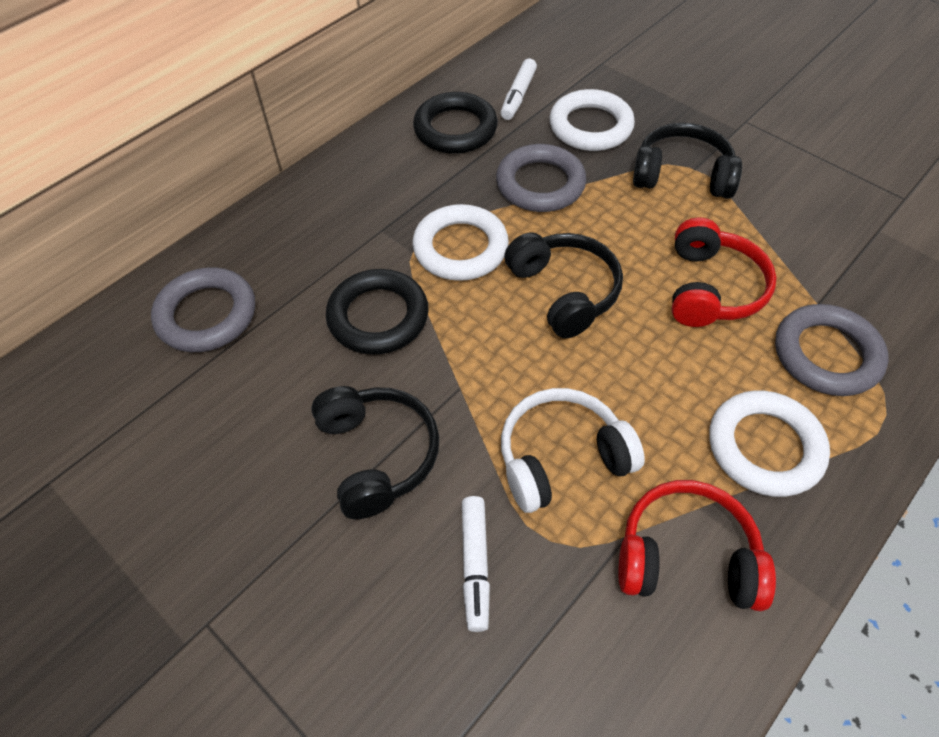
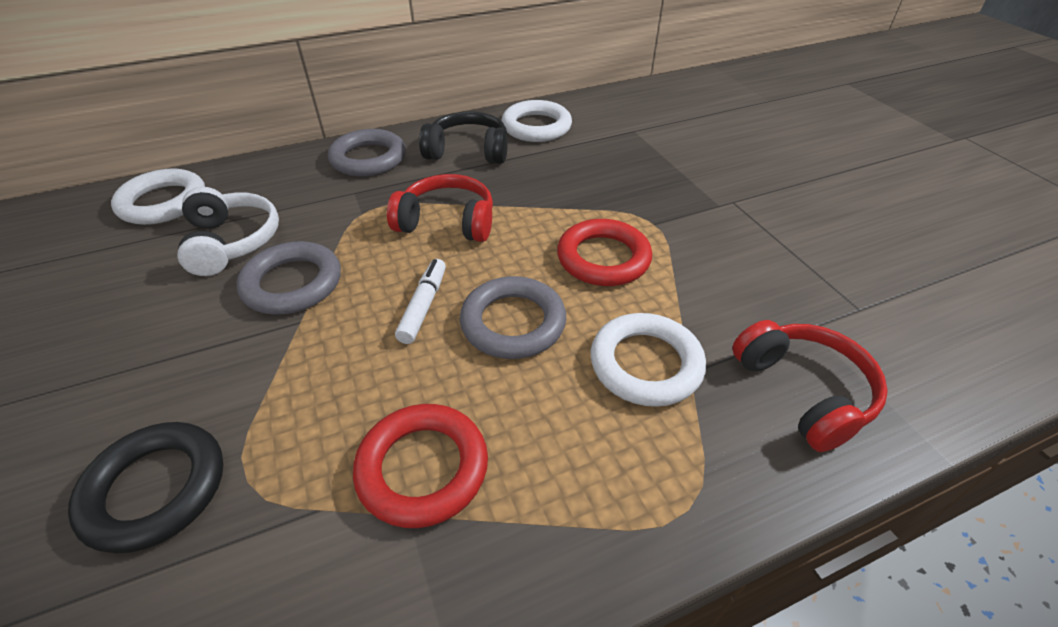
black headphones: 3 -> 1
black ring: 2 -> 1
red ring: 0 -> 2
white marker: 2 -> 1

